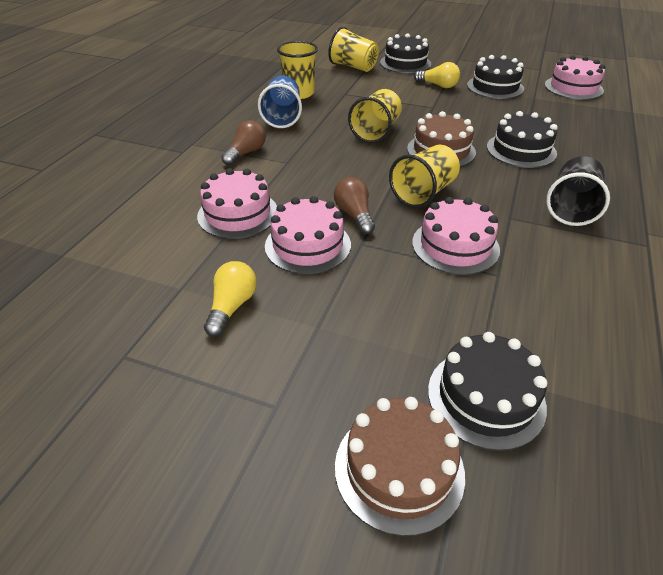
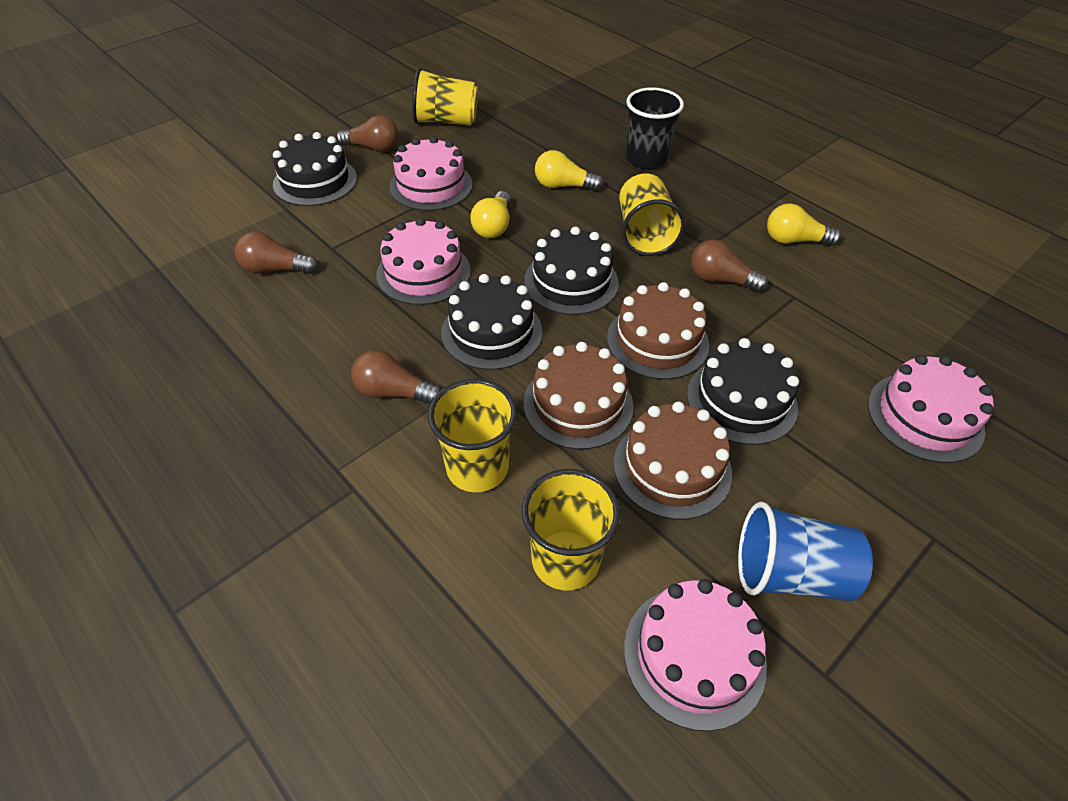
brown cake: 2 -> 3
brown light bulb: 2 -> 4
yellow light bulb: 2 -> 3

